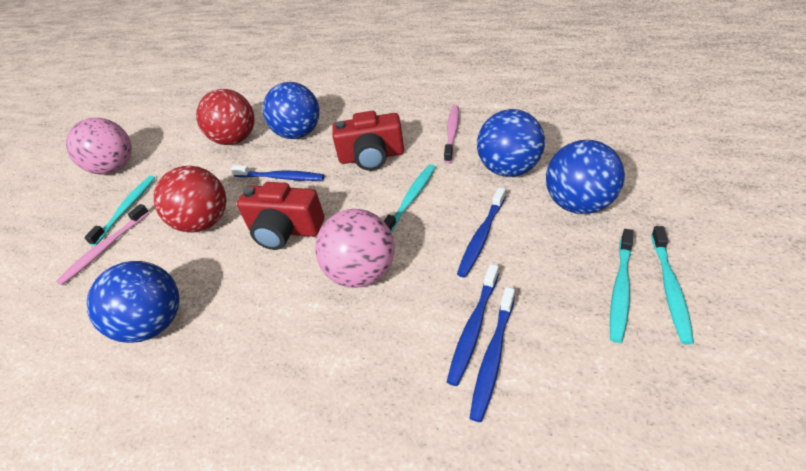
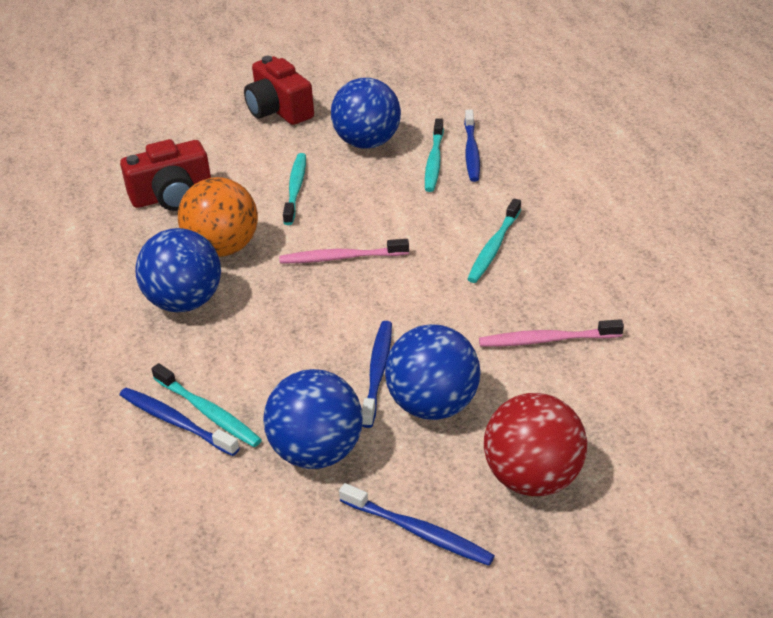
orange ball: 0 -> 1
pink ball: 2 -> 0
red ball: 2 -> 1

